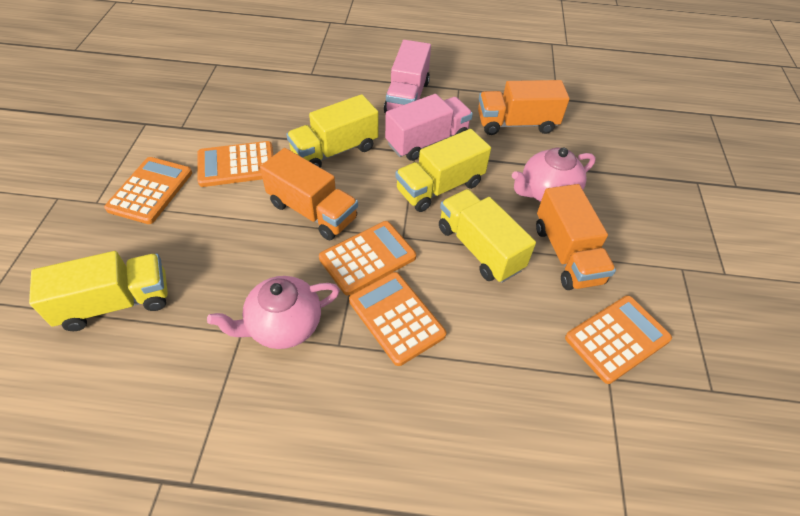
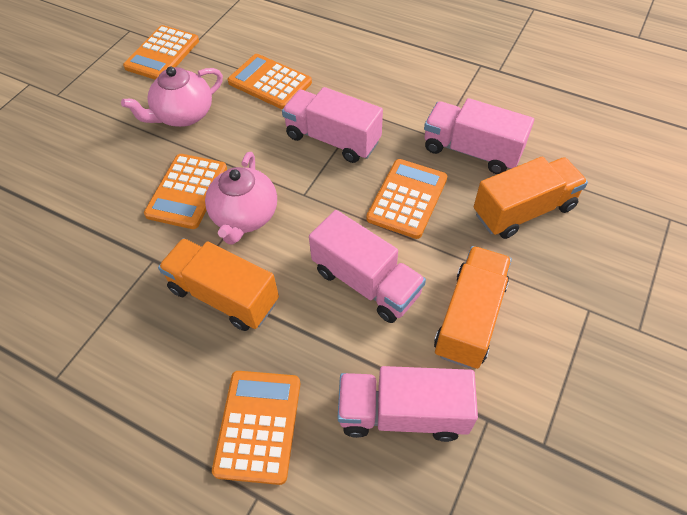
pink truck: 2 -> 4
yellow truck: 4 -> 0

